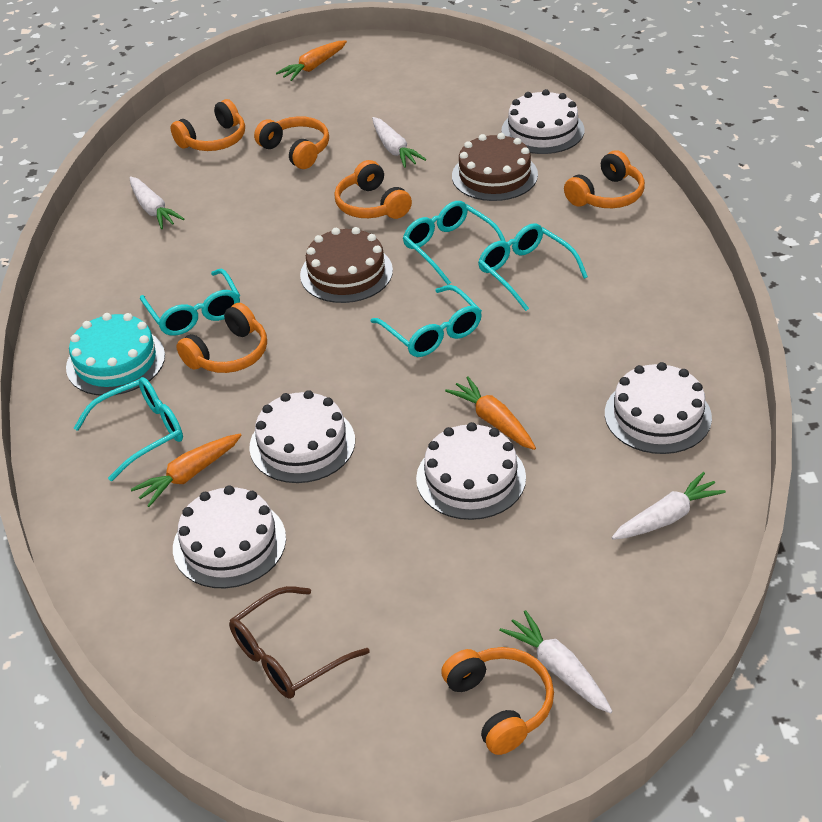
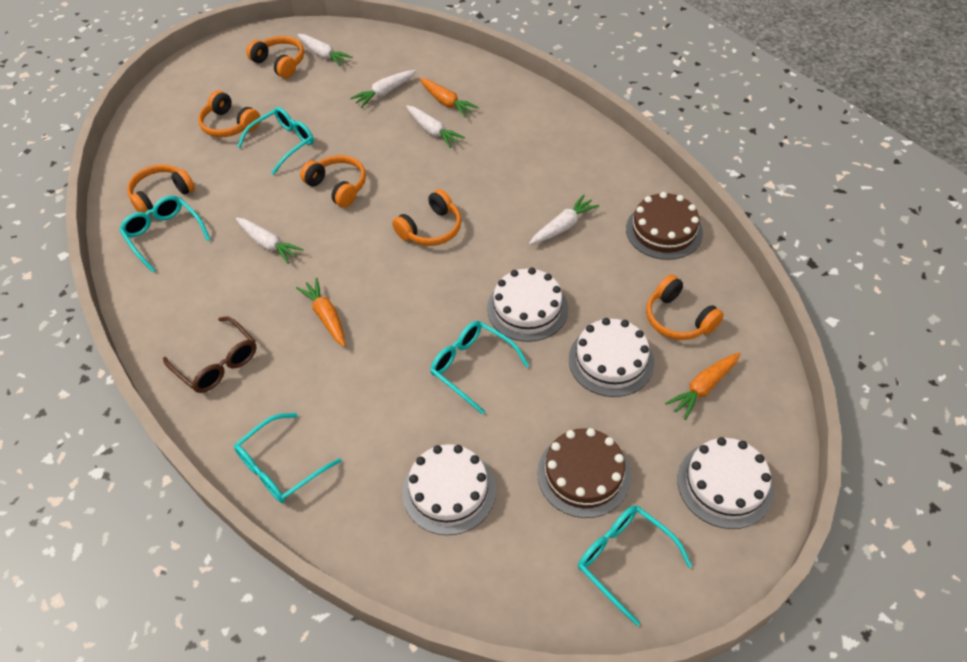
turquoise cake: 1 -> 0
white cake: 5 -> 4
white carrot: 4 -> 5

